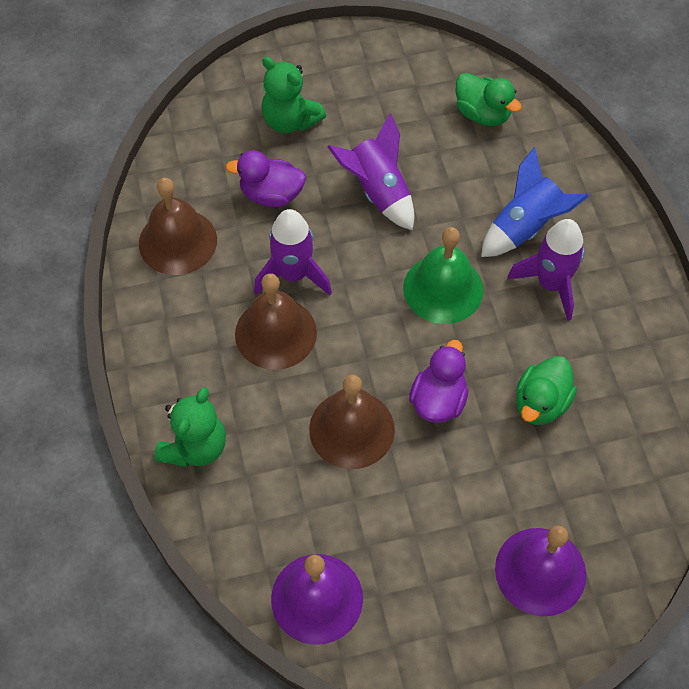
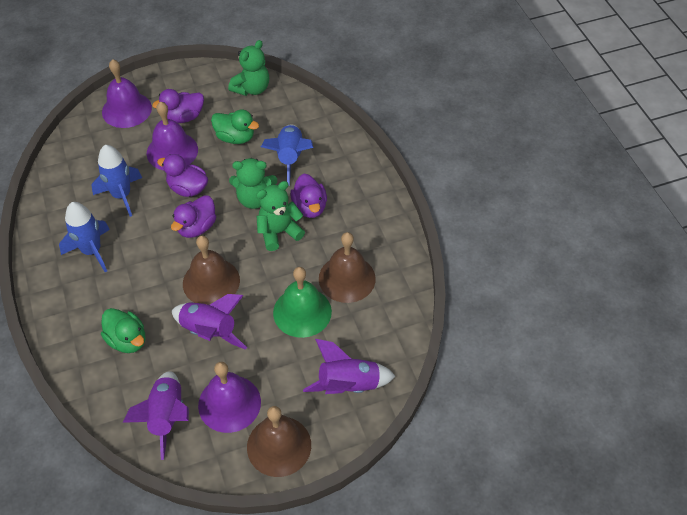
blue rocket: 1 -> 3
green teddy bear: 2 -> 3
purple bell: 2 -> 3
purple duck: 2 -> 4

